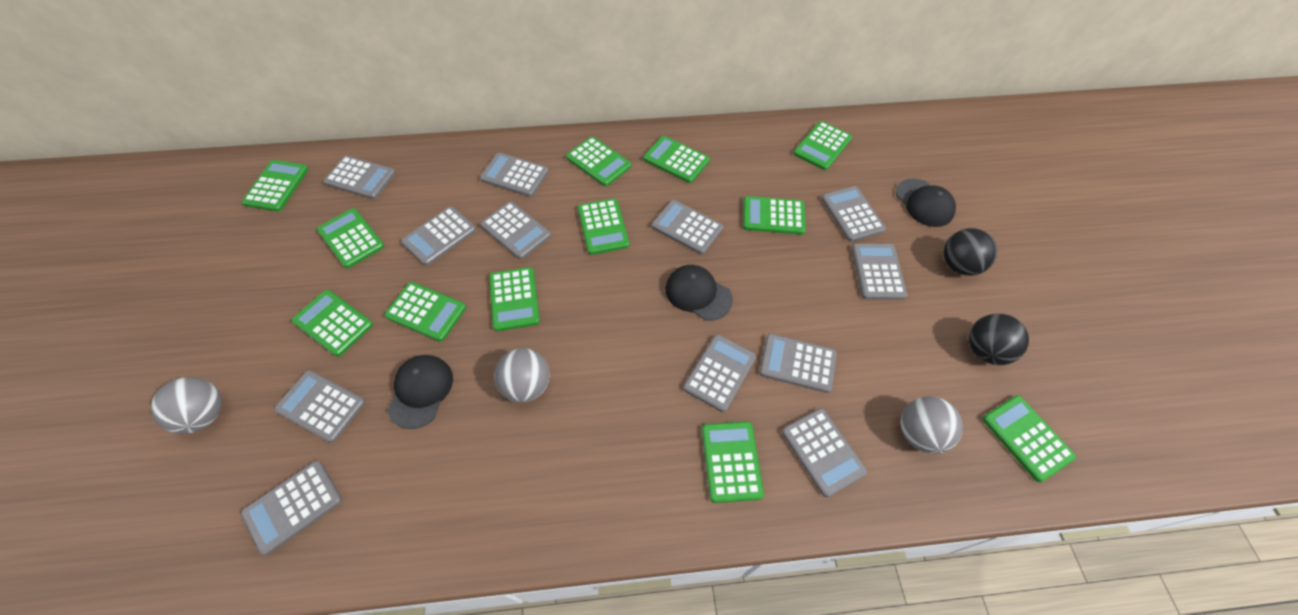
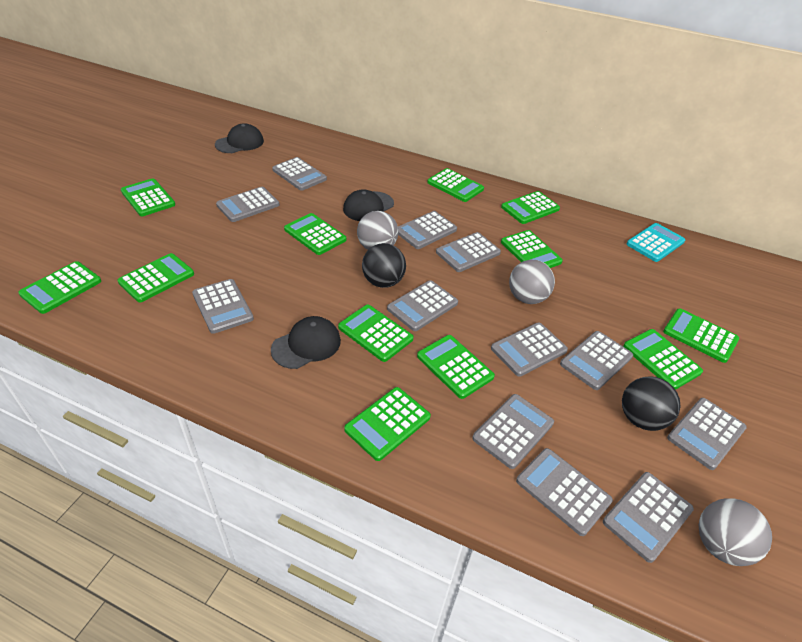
turquoise calculator: 0 -> 1

